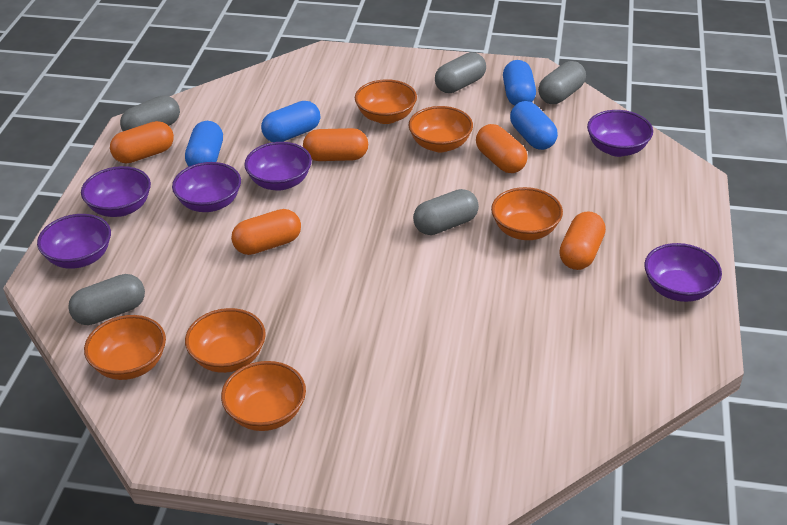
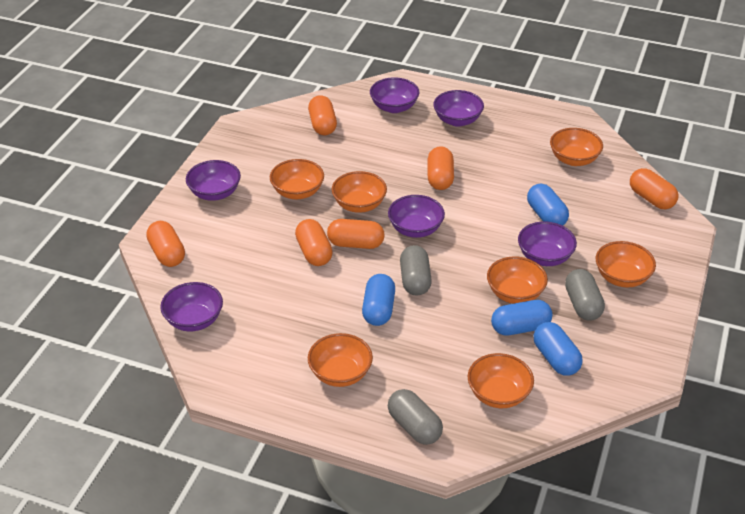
grey capsule: 5 -> 3
orange bowl: 6 -> 7
orange capsule: 5 -> 6

